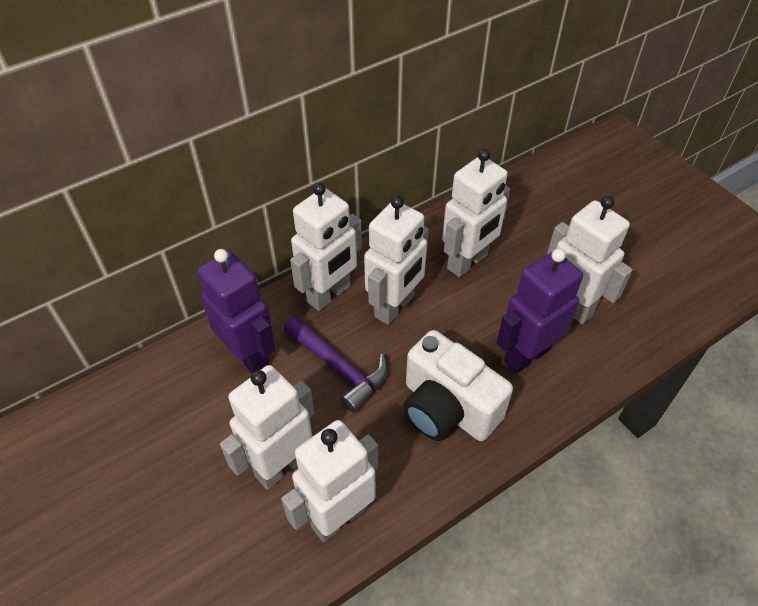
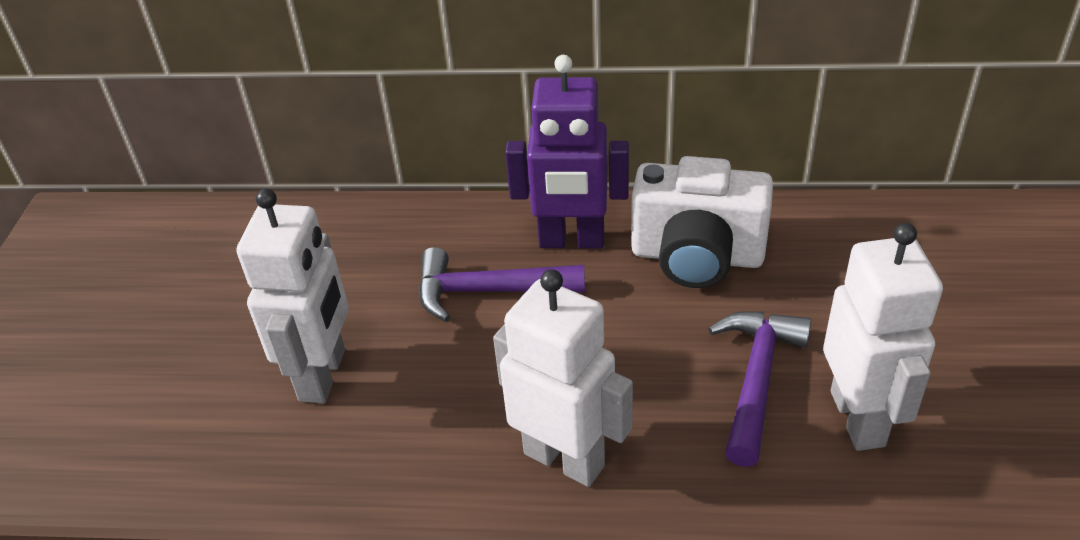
purple hammer: 1 -> 2
purple robot: 2 -> 1
white robot: 6 -> 3

